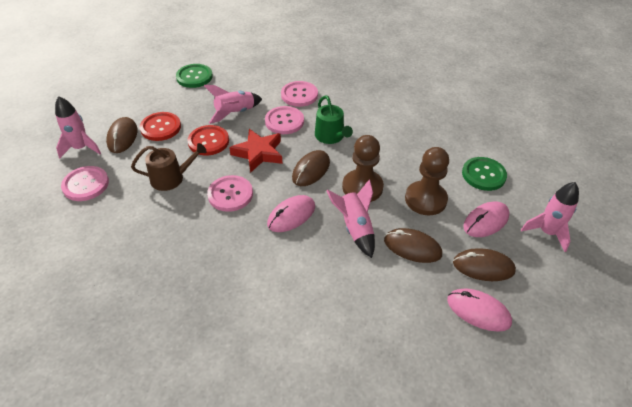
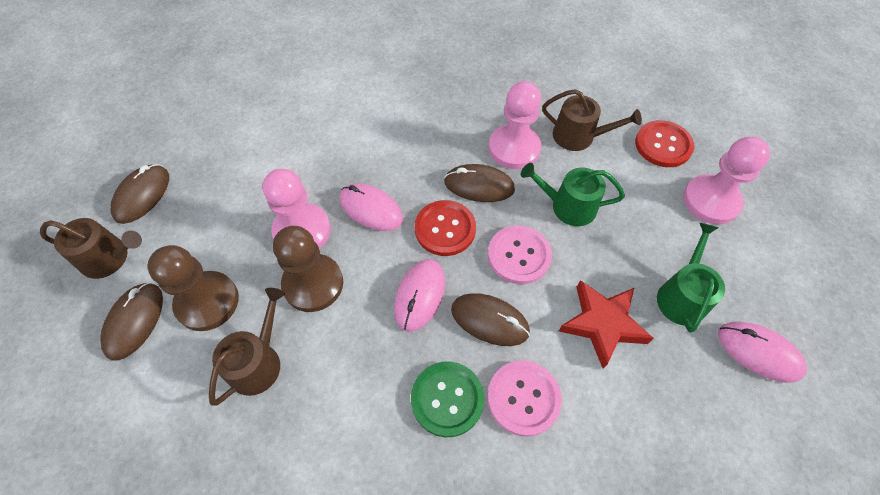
brown watering can: 1 -> 3
green button: 2 -> 1
green watering can: 1 -> 2
pink button: 4 -> 2
pink pawn: 0 -> 3
pink rocket: 4 -> 0

